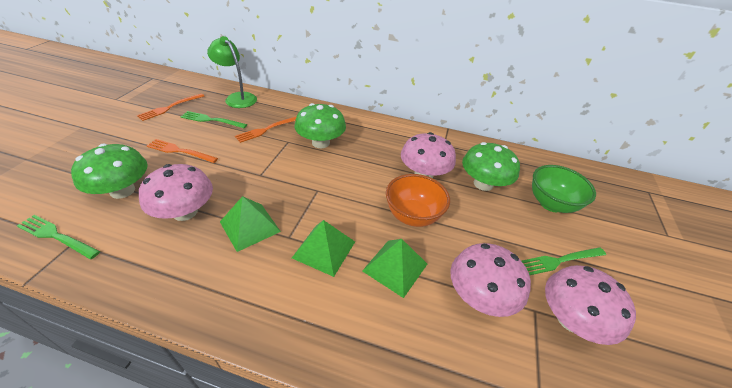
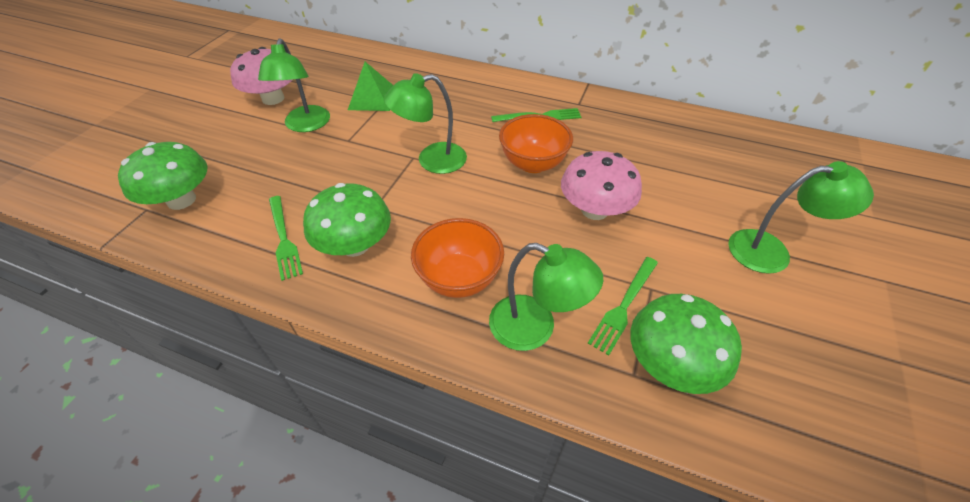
green bowl: 1 -> 0
green lamp: 1 -> 4
green pyramid: 3 -> 1
orange bowl: 1 -> 2
orange fork: 3 -> 0
pink mushroom: 4 -> 2

